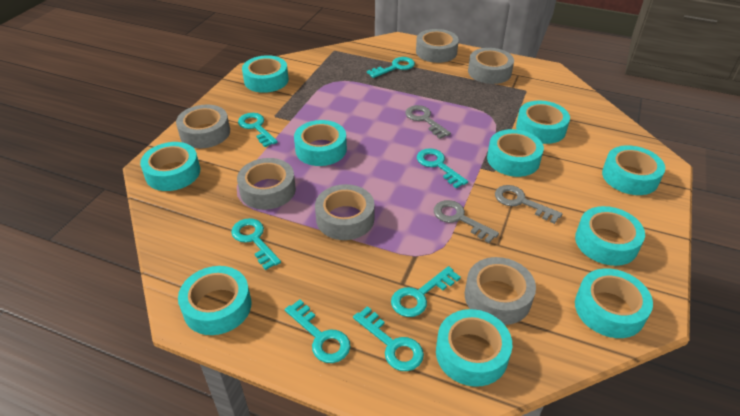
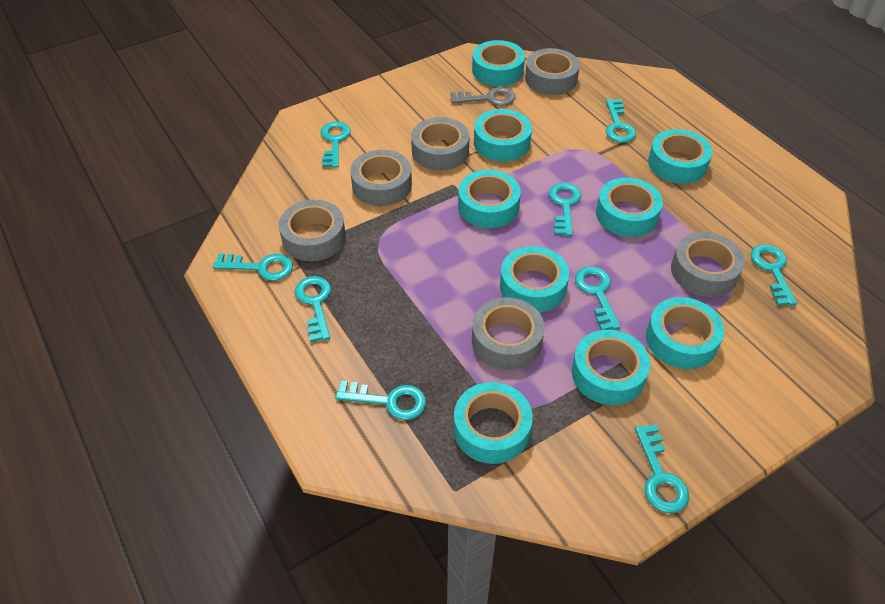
grey key: 3 -> 1
turquoise key: 7 -> 9
turquoise tape: 10 -> 9

